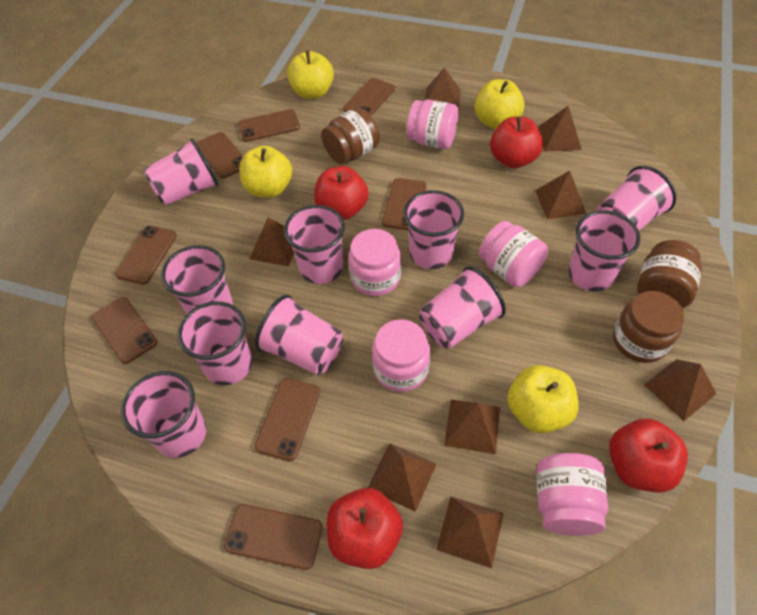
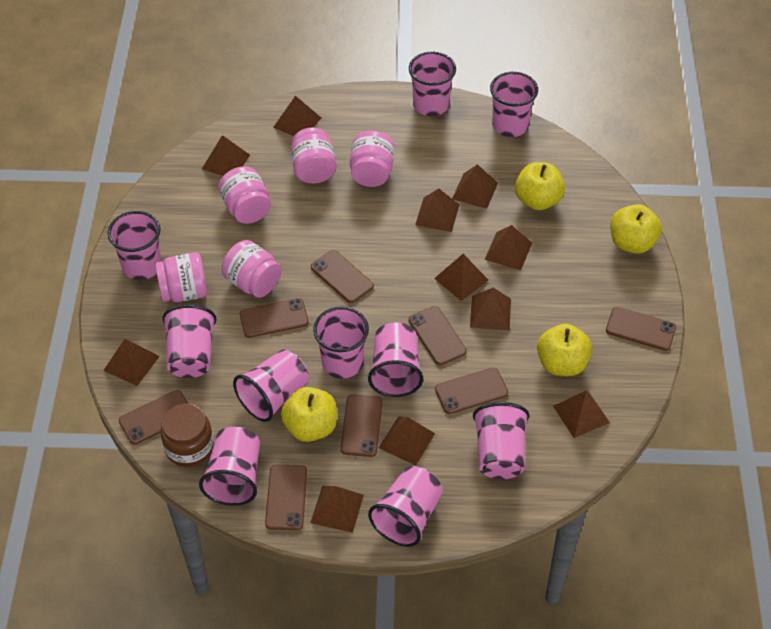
brown jar: 3 -> 1
brown pyramid: 8 -> 11
red apple: 4 -> 0

